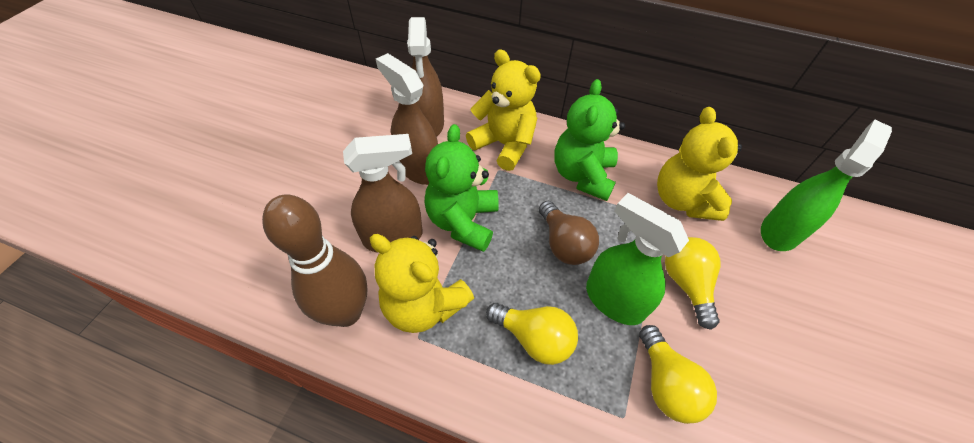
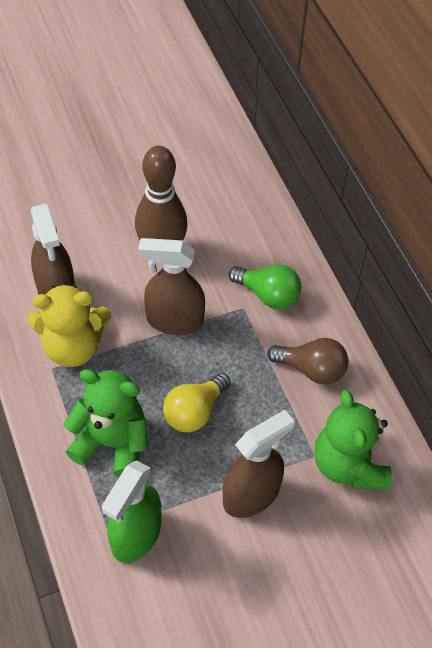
green light bulb: 0 -> 1
green spray bottle: 2 -> 1
yellow light bulb: 3 -> 1
yellow teddy bear: 3 -> 1

